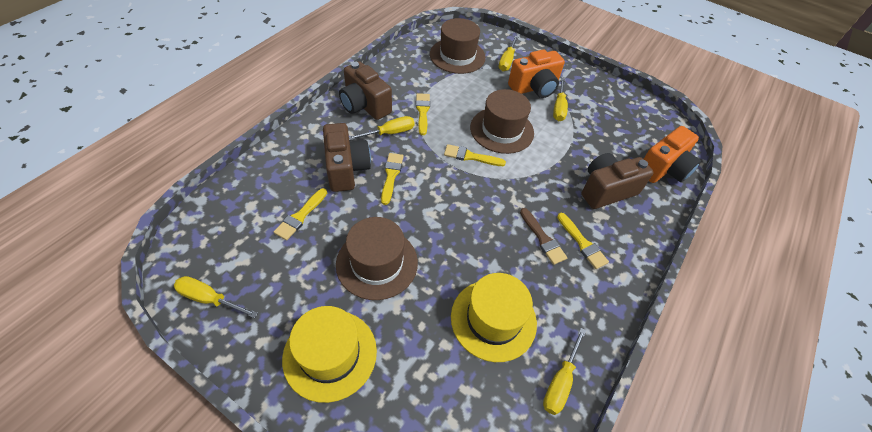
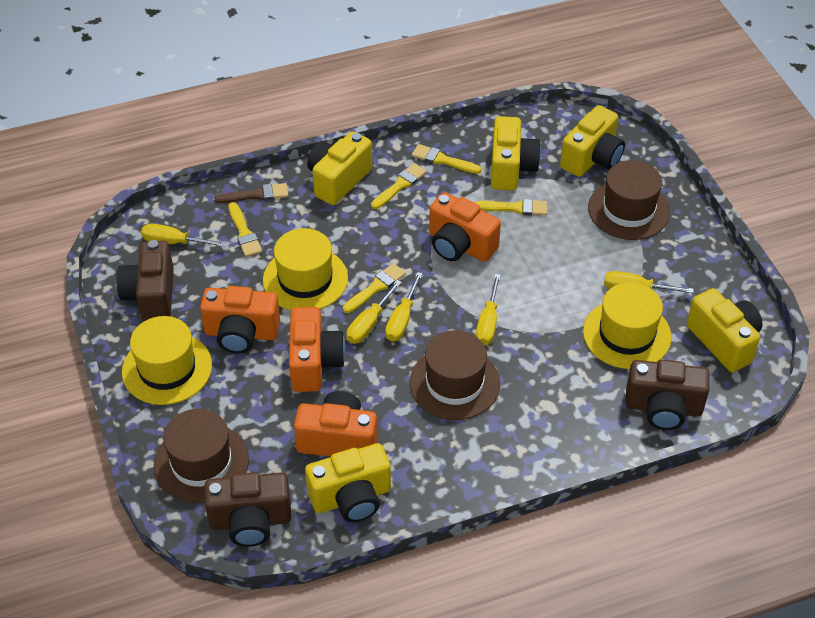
orange camera: 2 -> 4
yellow camera: 0 -> 5
yellow hat: 2 -> 3

